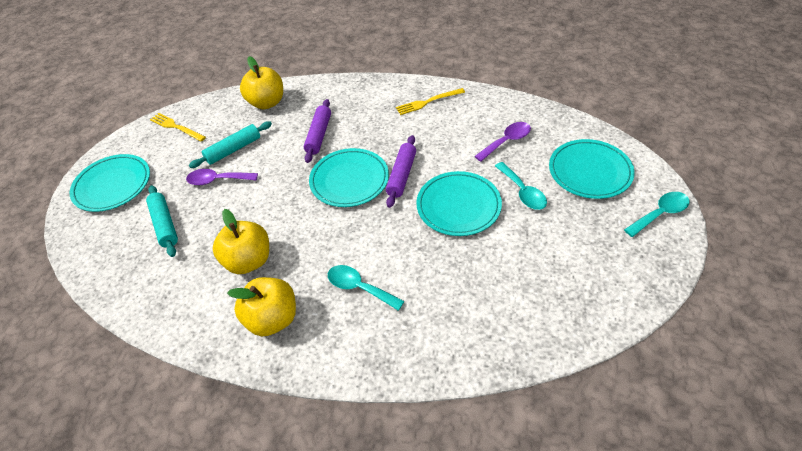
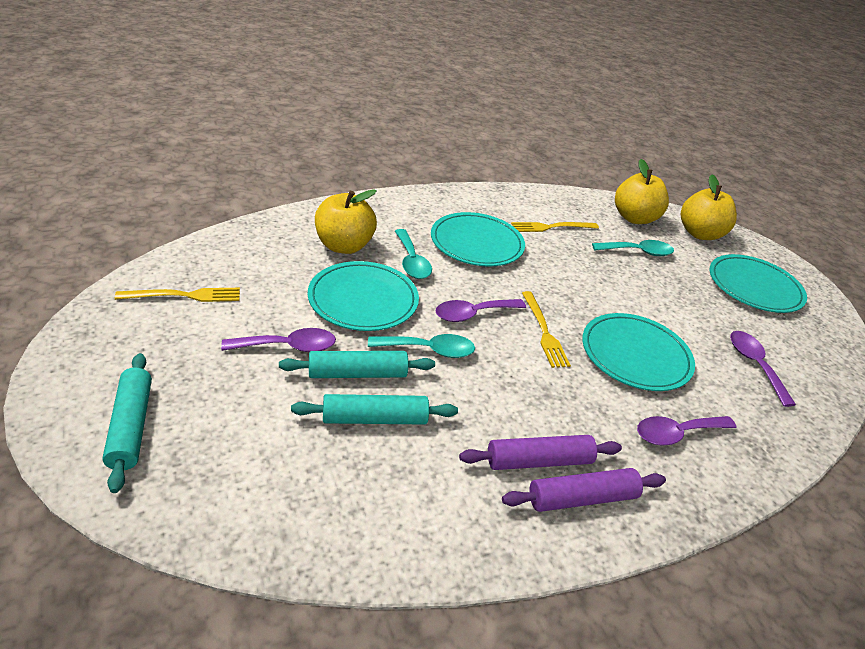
purple spoon: 2 -> 4
turquoise rolling pin: 2 -> 3
yellow fork: 2 -> 3

